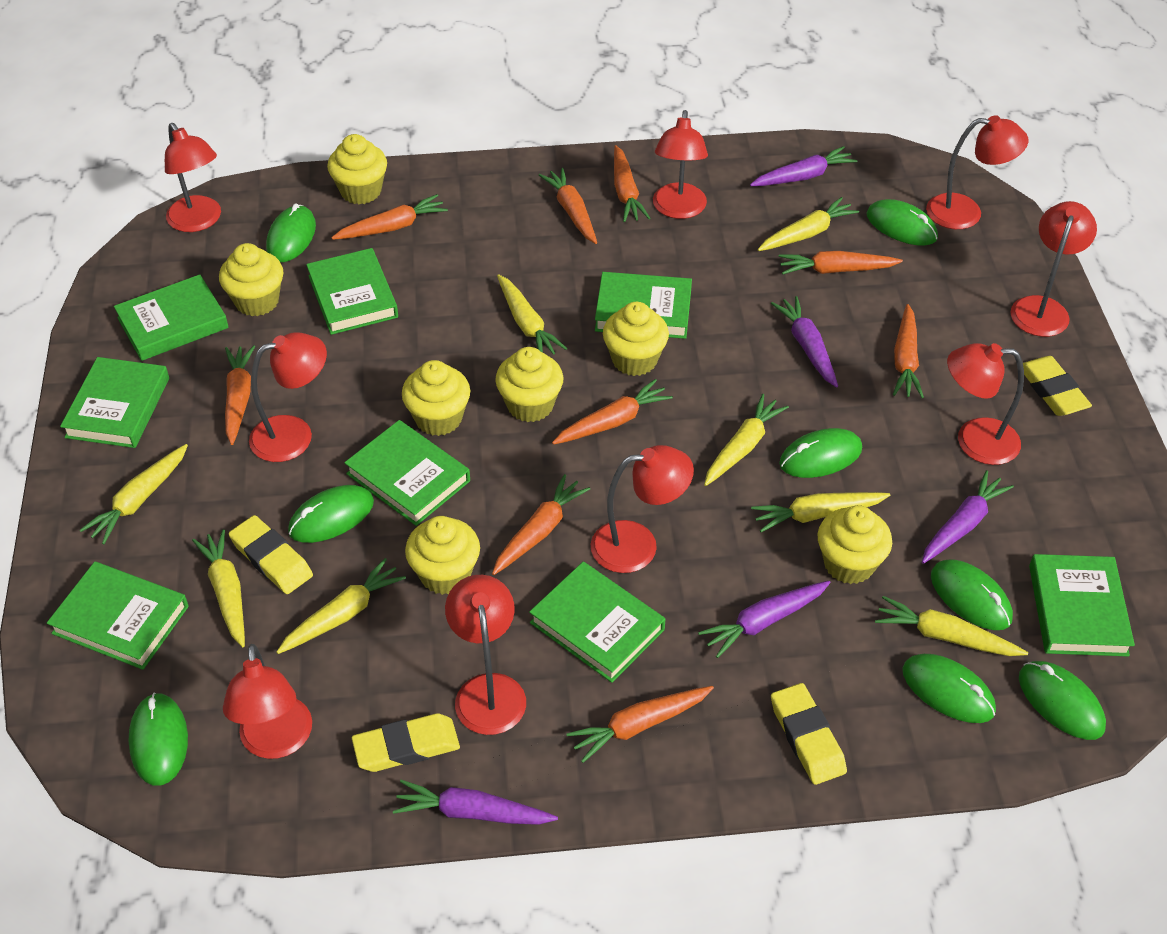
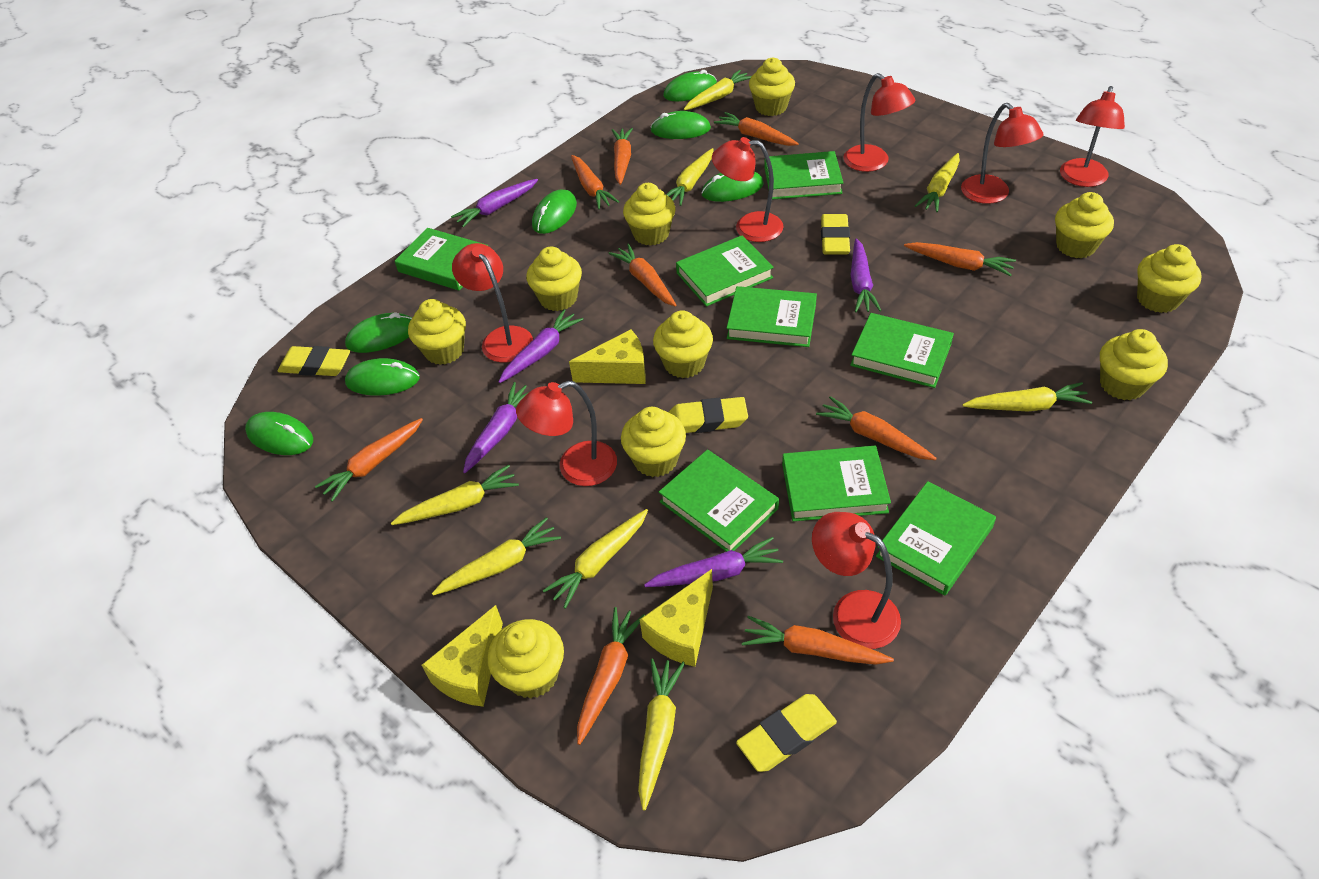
green mouse: 8 -> 7
red lamp: 9 -> 7
yellow cheese: 0 -> 3
yellow cupcake: 7 -> 10

